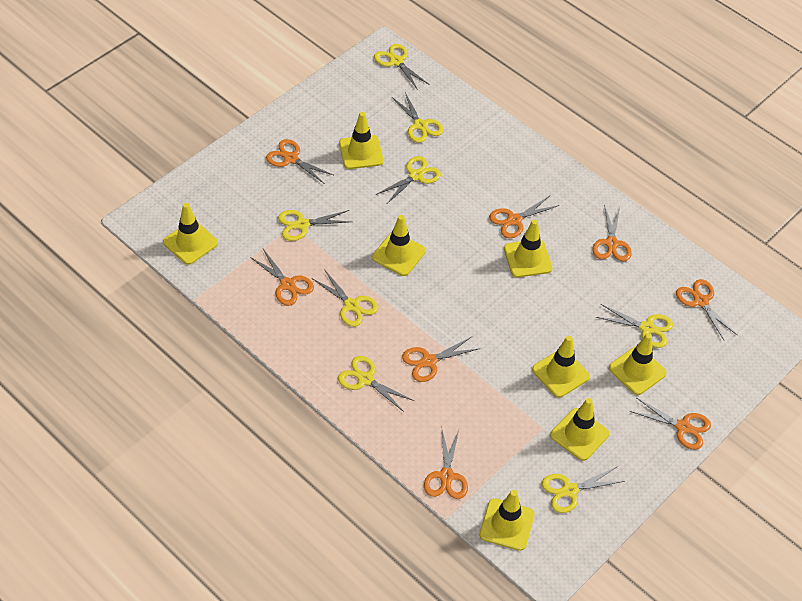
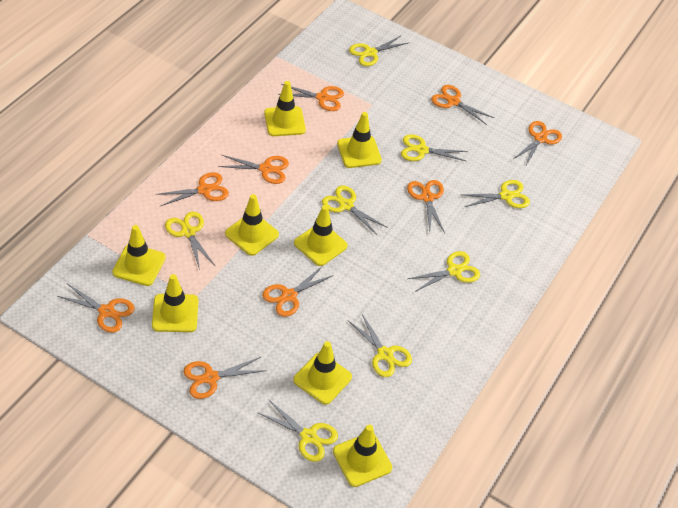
orange scissors: 8 -> 9

